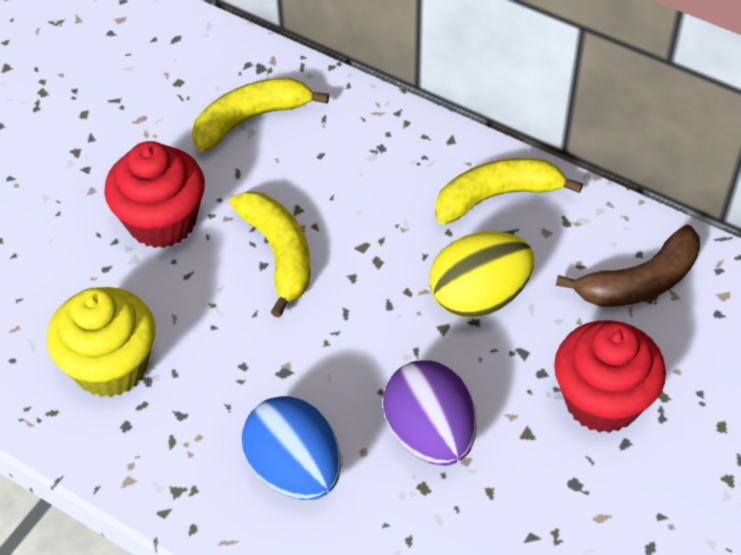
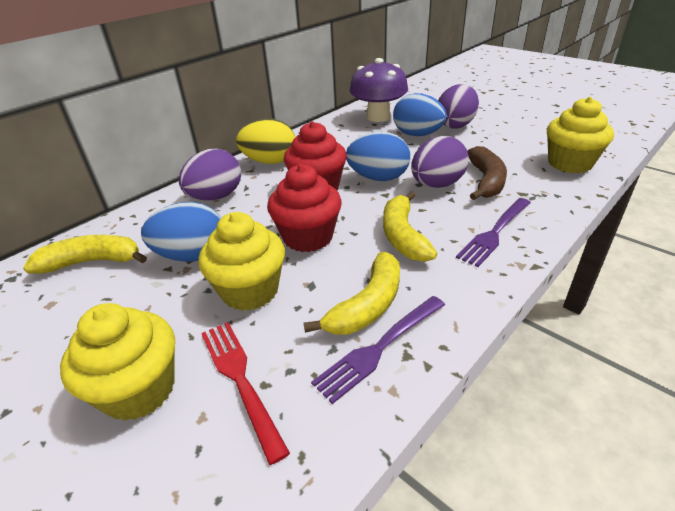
blue egg: 1 -> 3
purple egg: 1 -> 3
purple fork: 0 -> 2
purple mushroom: 0 -> 1
red fork: 0 -> 1
yellow cupcake: 1 -> 3

